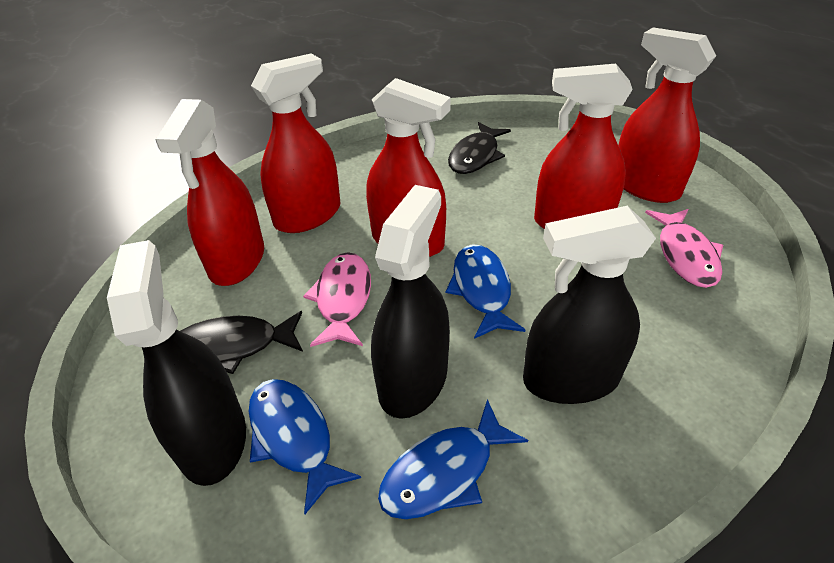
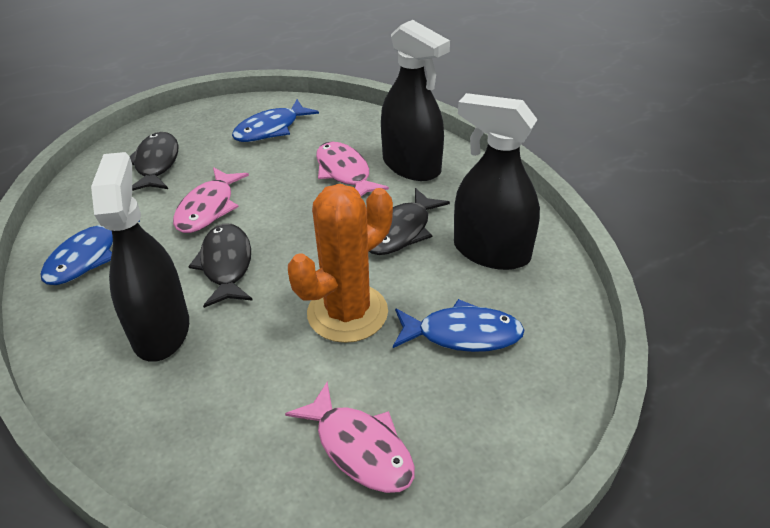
black fish: 2 -> 3
orange cactus: 0 -> 1
pink fish: 2 -> 3
red spray bottle: 5 -> 0

